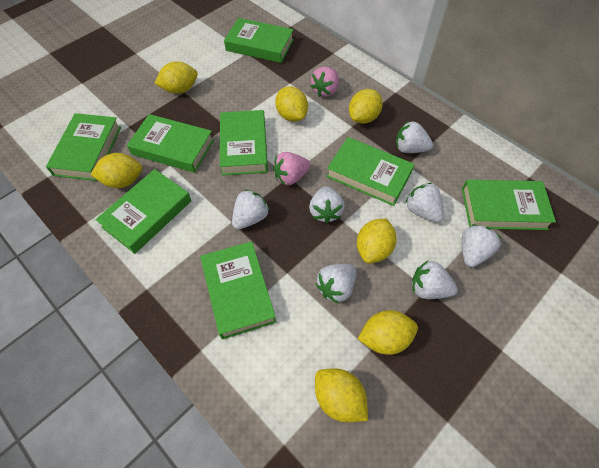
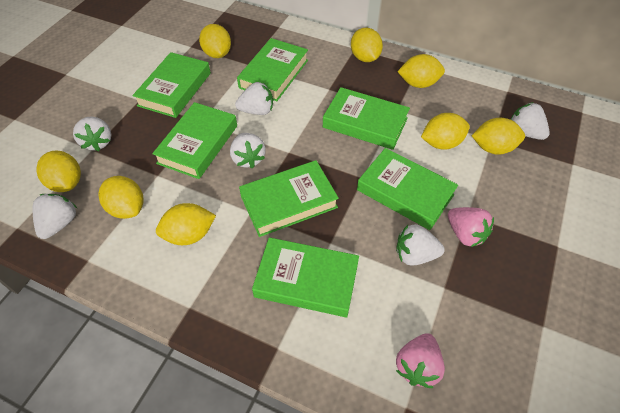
green book: 8 -> 7
white strawberry: 7 -> 6
yellow lemon: 7 -> 8

